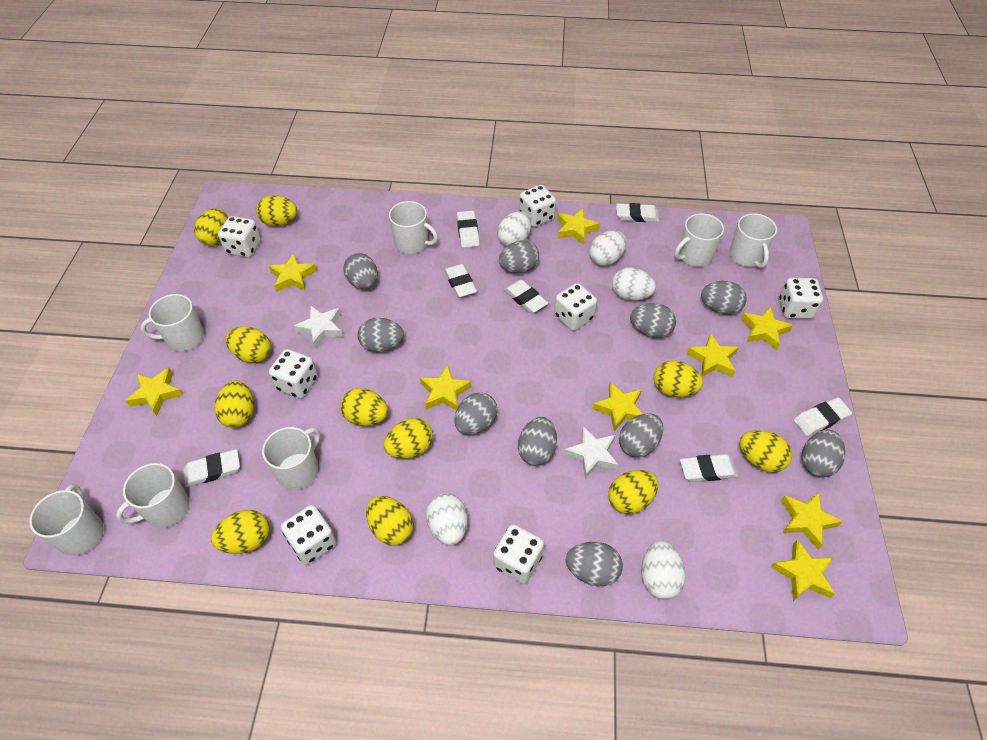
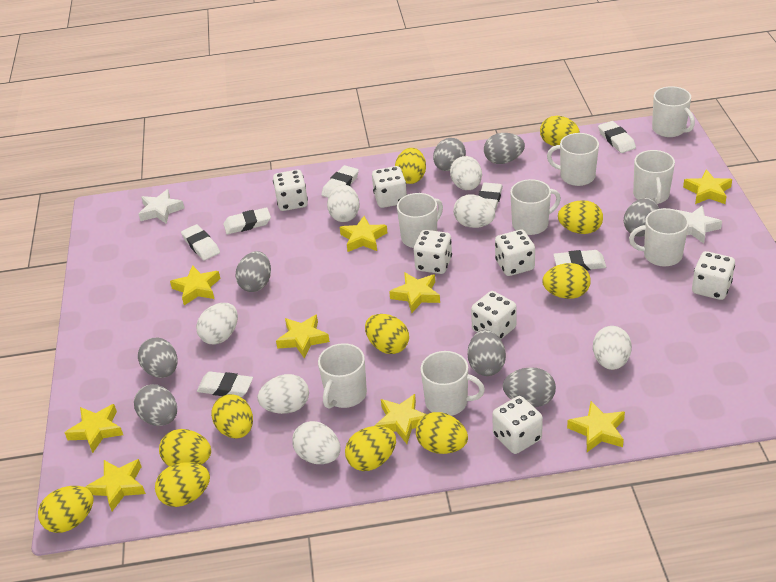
grey egg: 10 -> 8
white egg: 5 -> 7
white mug: 7 -> 8

